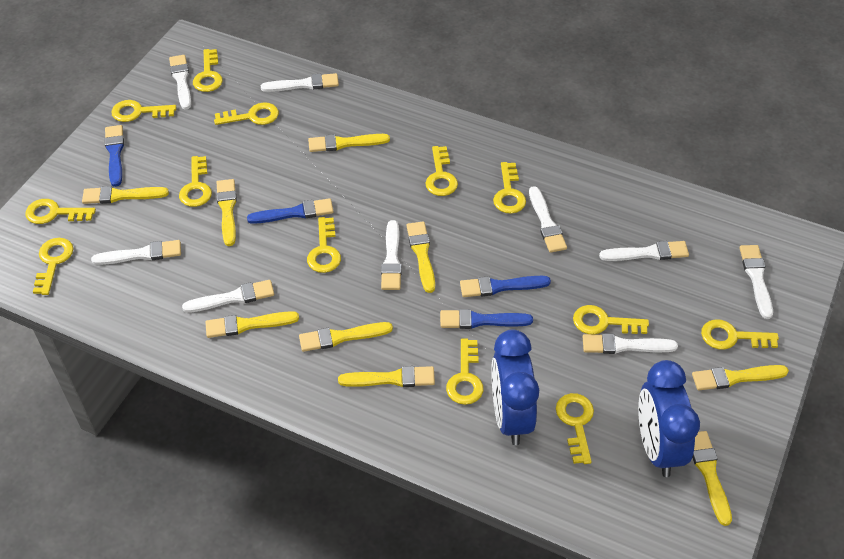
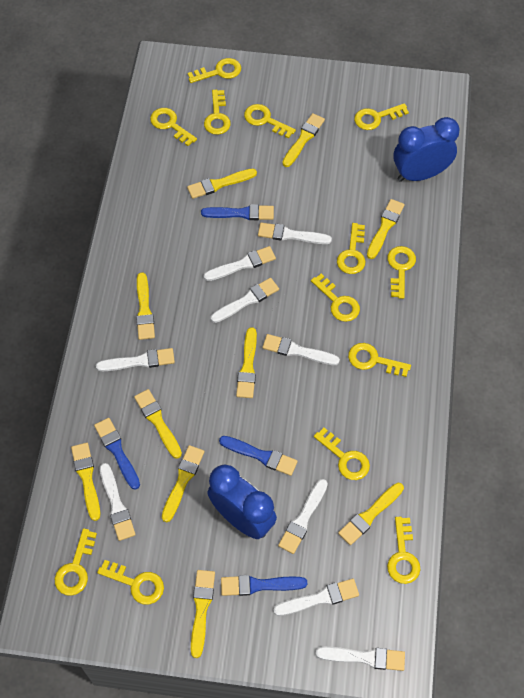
yellow brush: 9 -> 10

